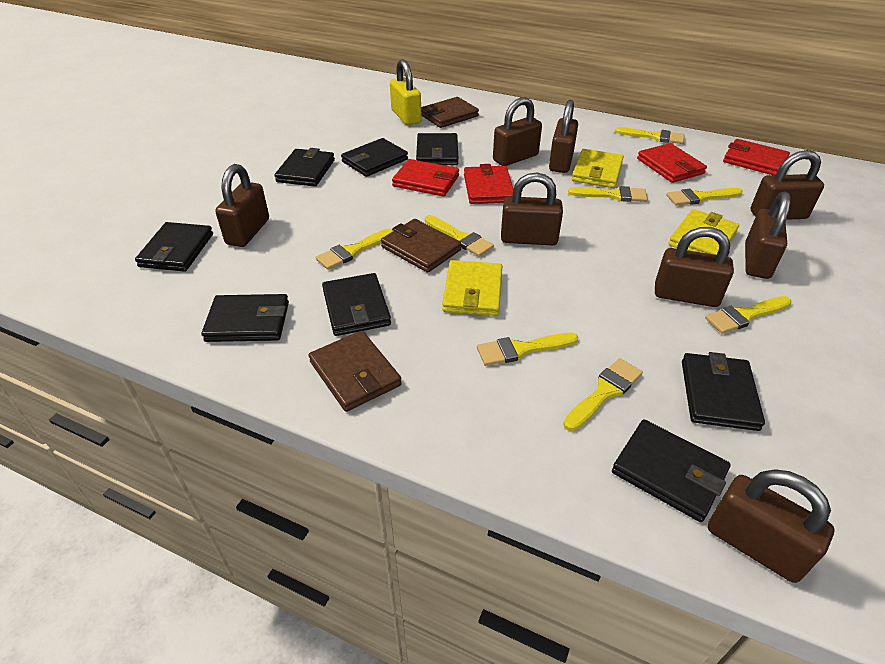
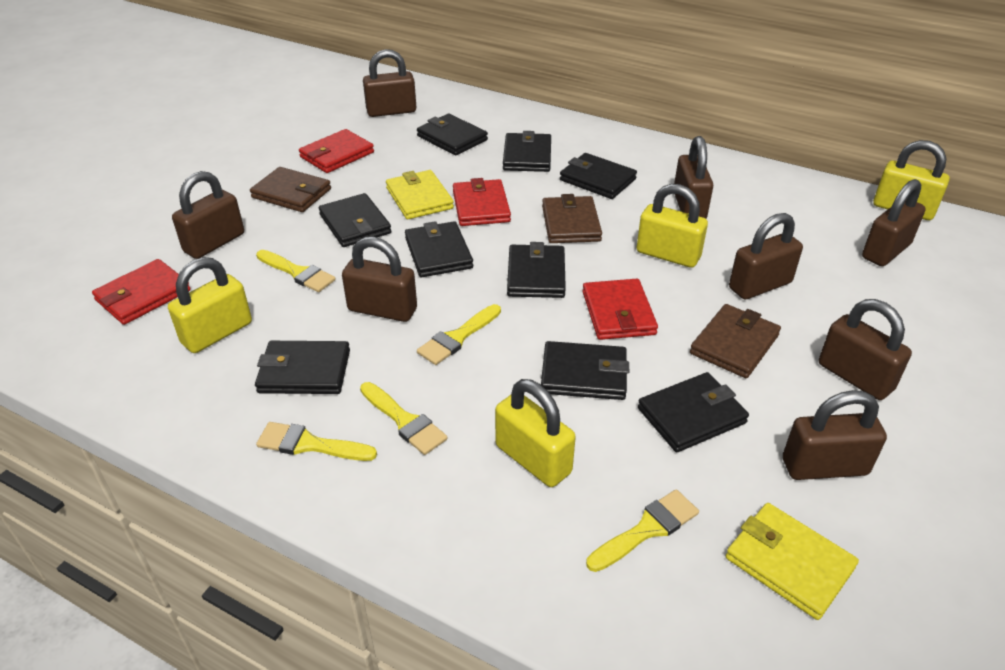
black wallet: 8 -> 9
yellow brush: 8 -> 5
yellow padlock: 1 -> 4
yellow wallet: 3 -> 2

